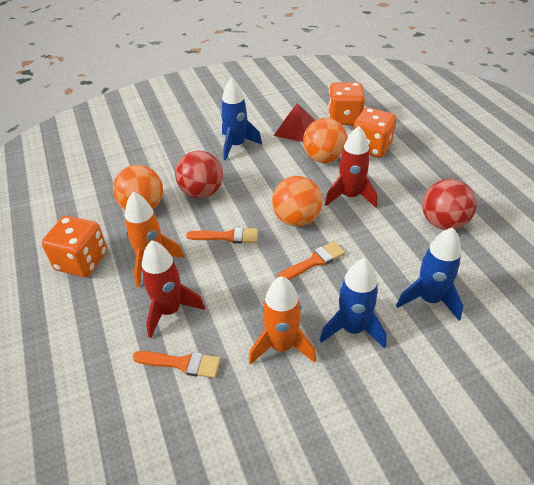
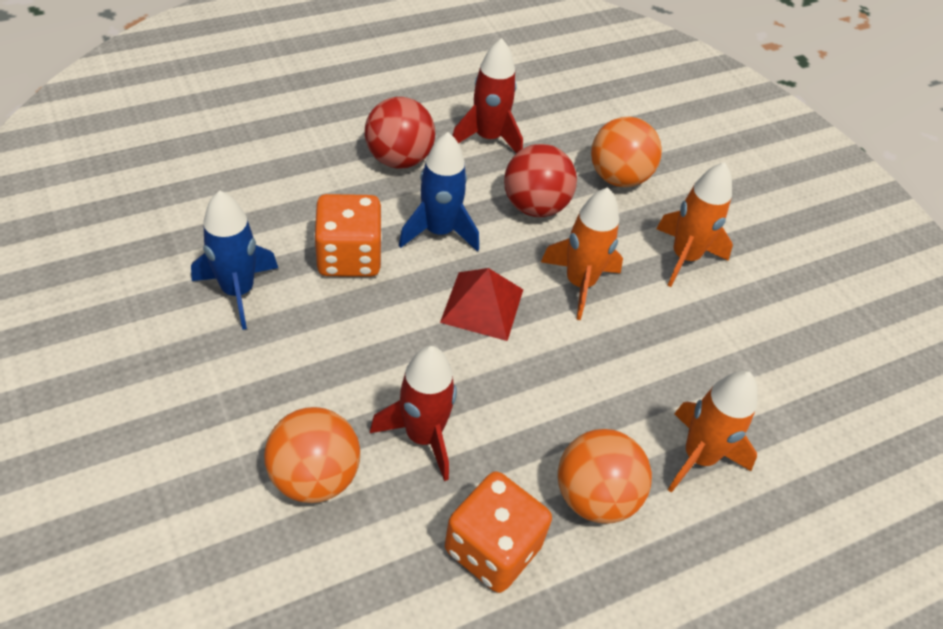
blue rocket: 3 -> 2
orange brush: 3 -> 0
orange dice: 3 -> 2
orange rocket: 2 -> 3

